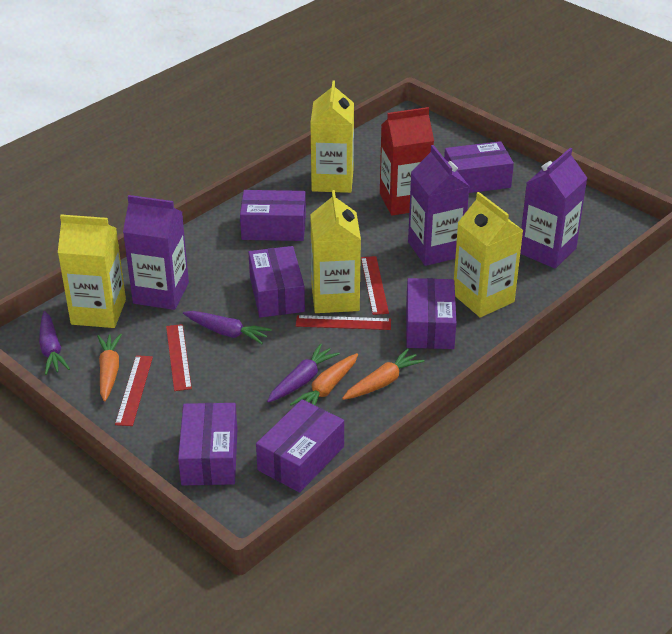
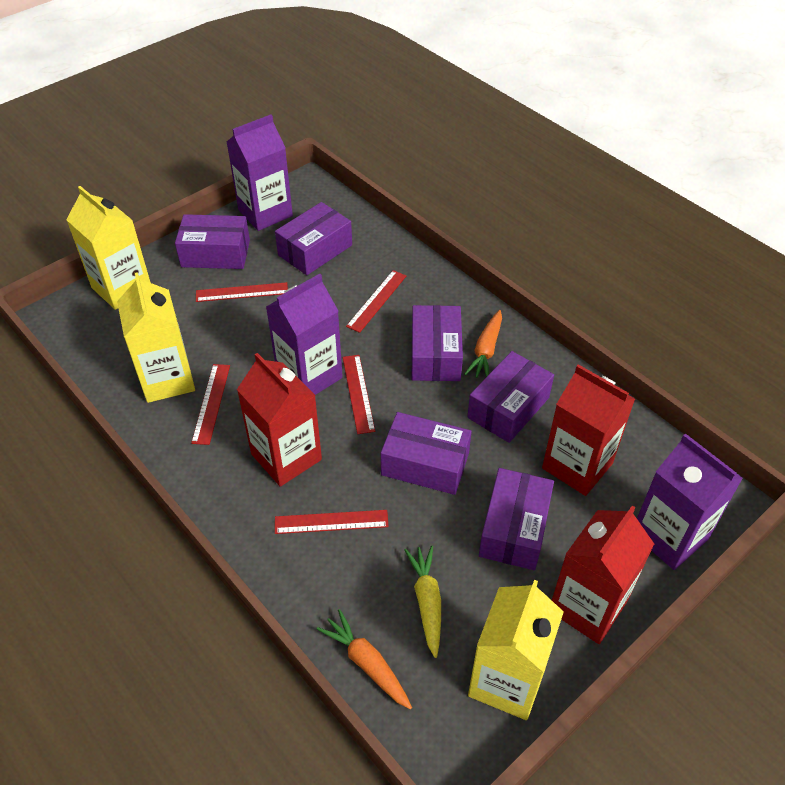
orange carrot: 3 -> 2
purple carrot: 3 -> 0
red carton: 1 -> 3
red ruler: 4 -> 5
yellow carrot: 0 -> 1
yellow carton: 4 -> 3

